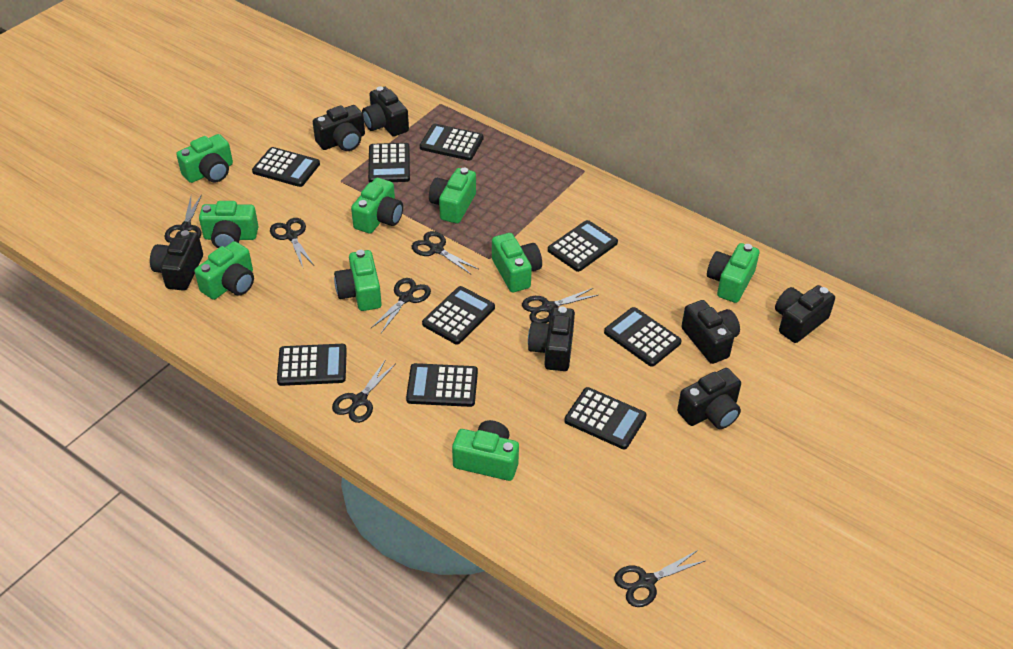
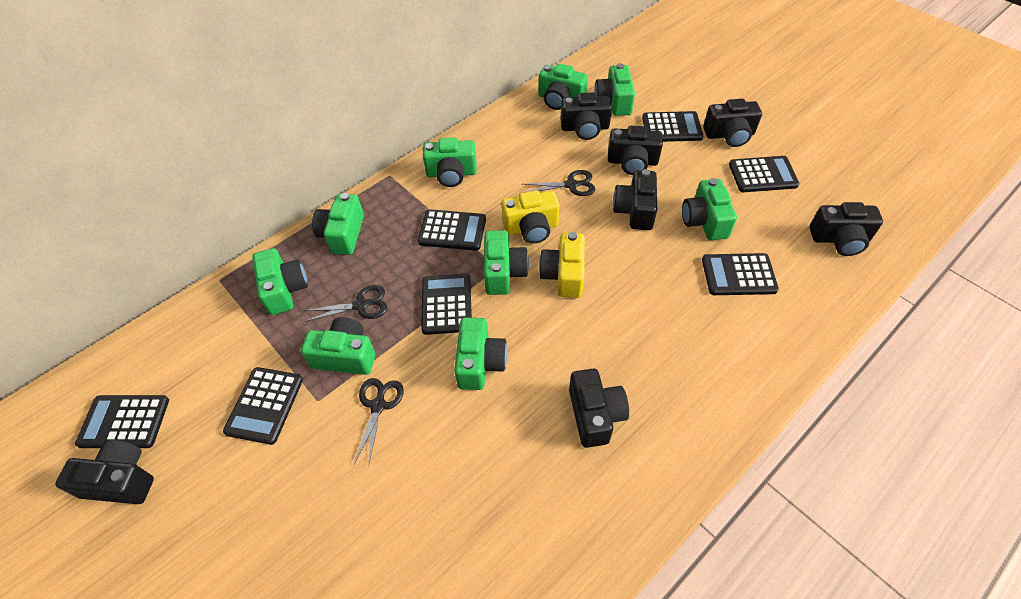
black calculator: 9 -> 7
black scissors: 7 -> 3
yellow camera: 0 -> 2

